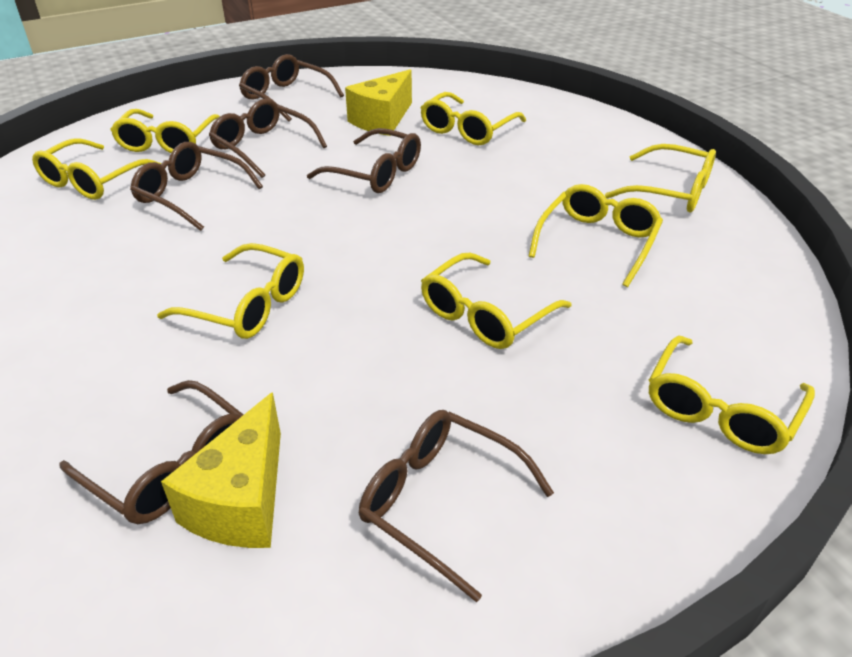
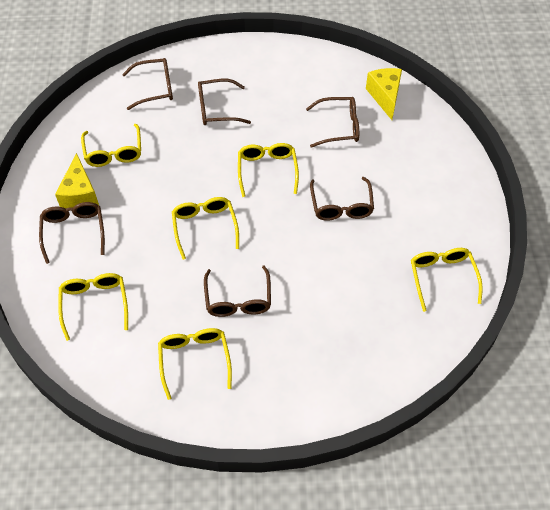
yellow glasses: 8 -> 6

